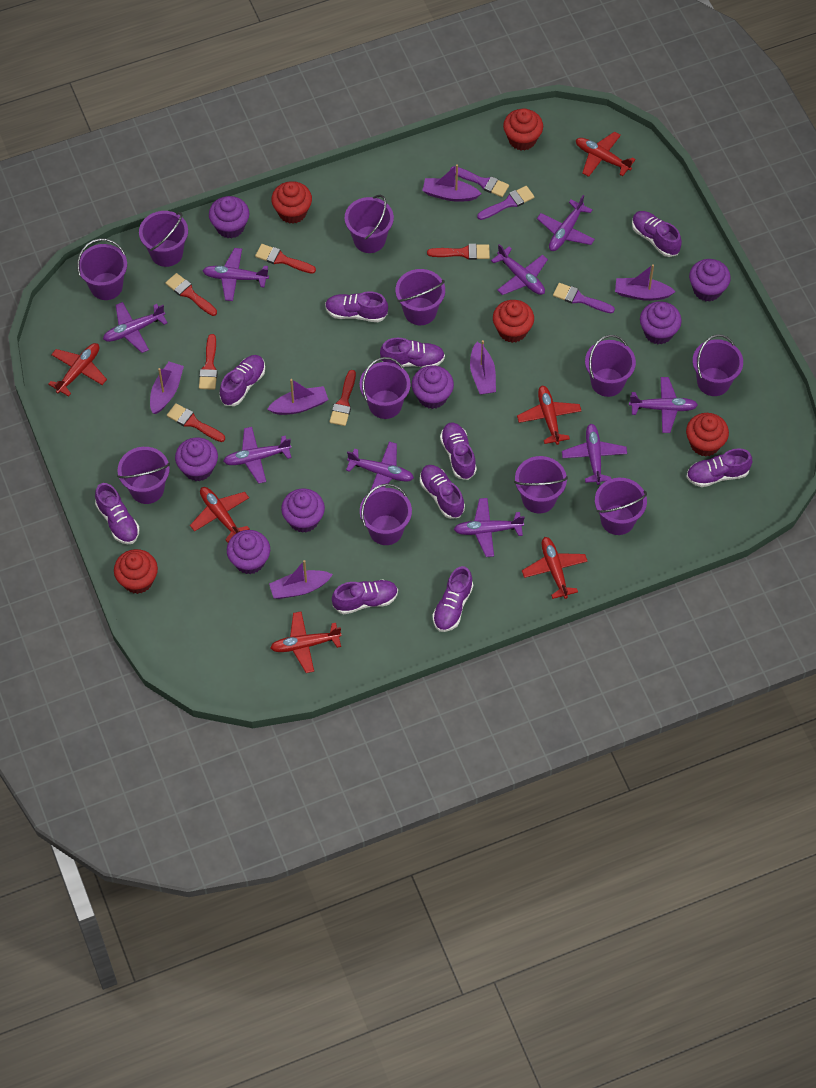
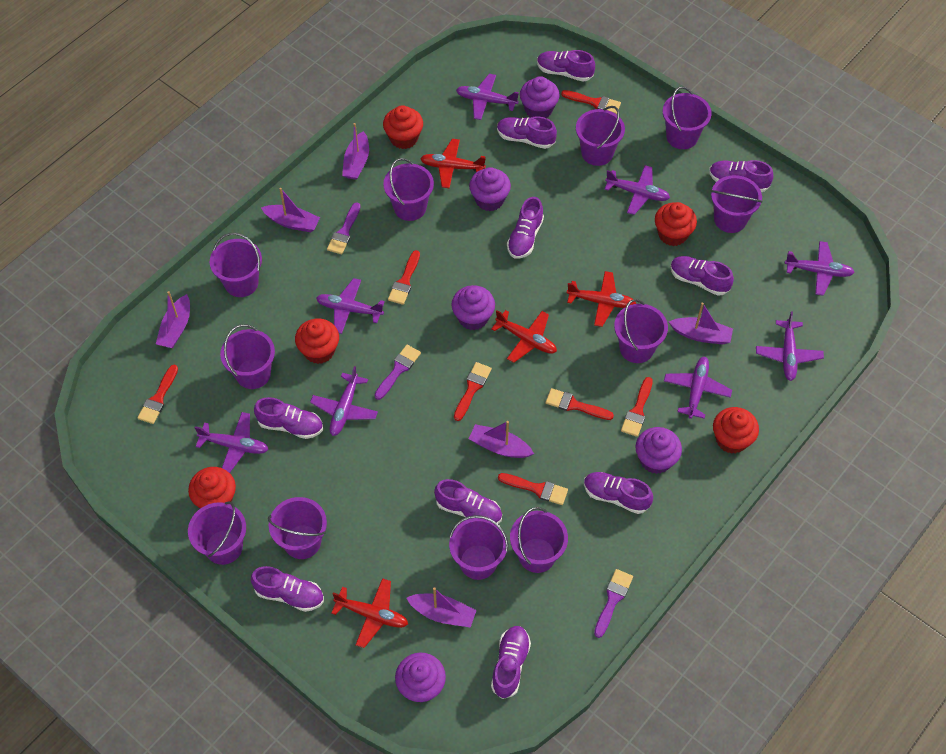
purple cupcake: 7 -> 5
purple plane: 9 -> 8
red brush: 6 -> 7
red plane: 6 -> 4

